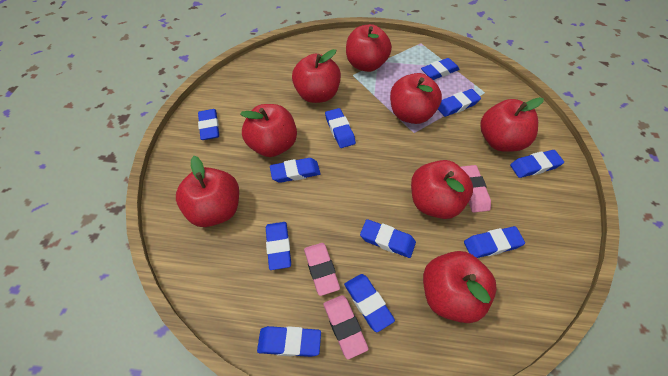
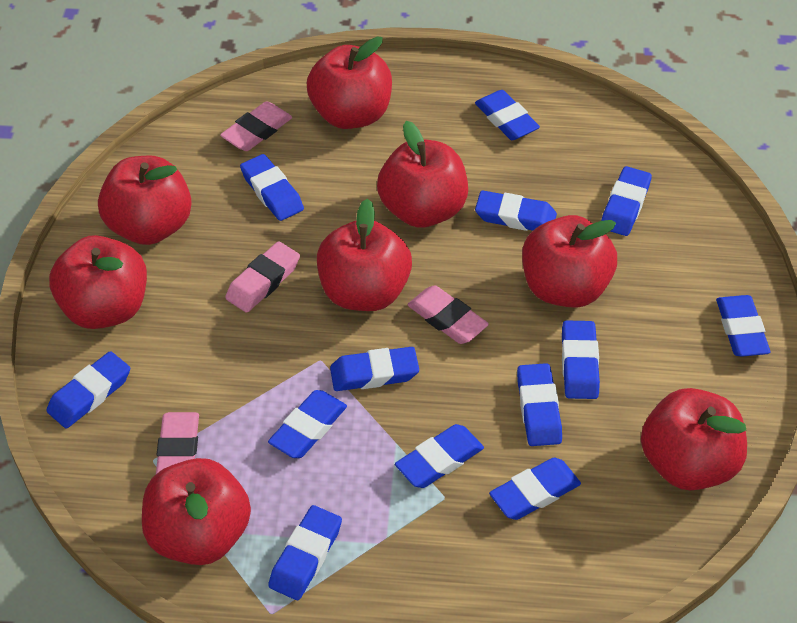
blue eraser: 11 -> 13
pink eraser: 3 -> 4

